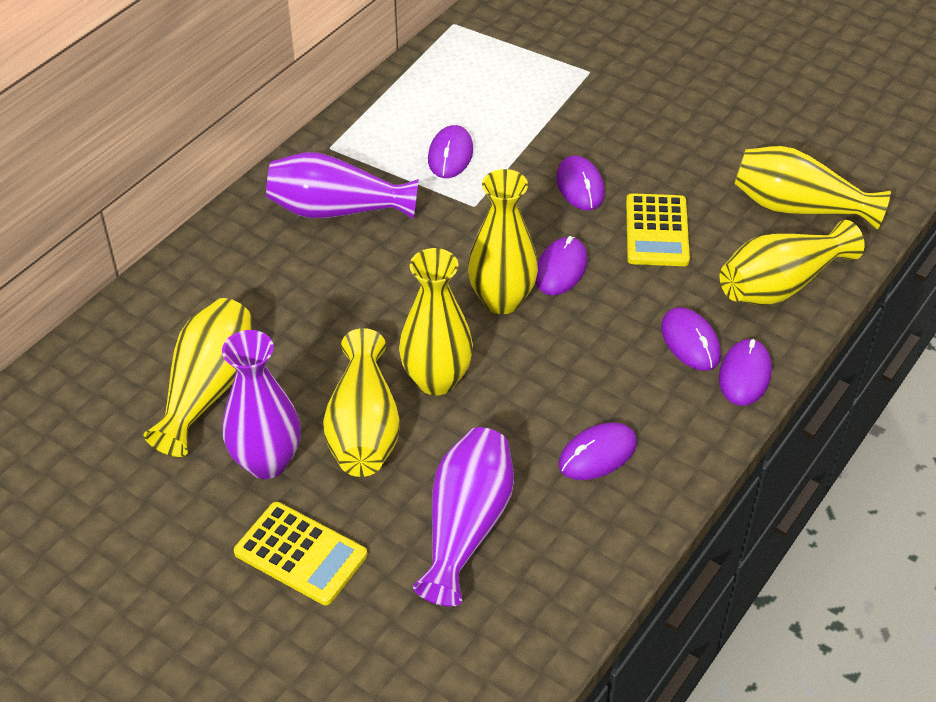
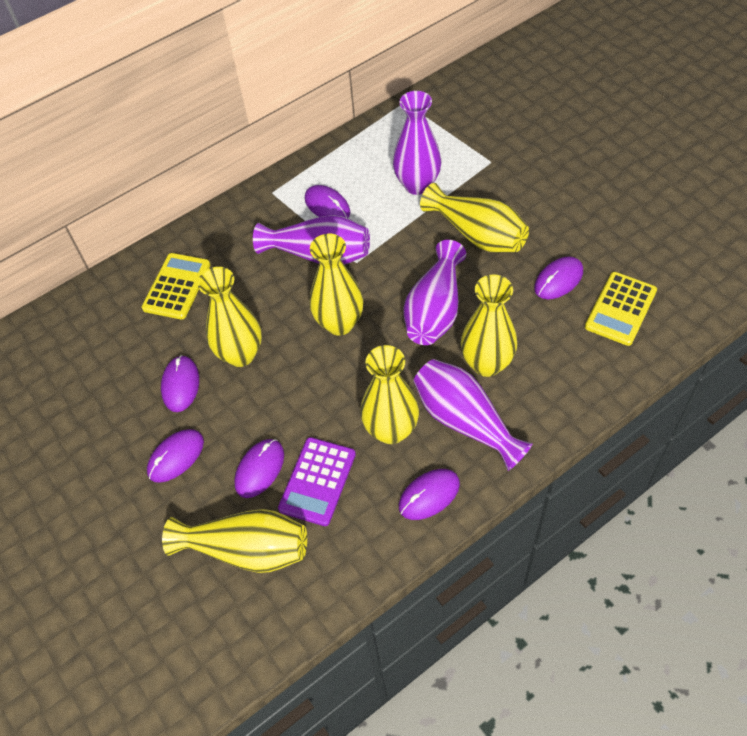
purple calculator: 0 -> 1
purple vase: 3 -> 4

